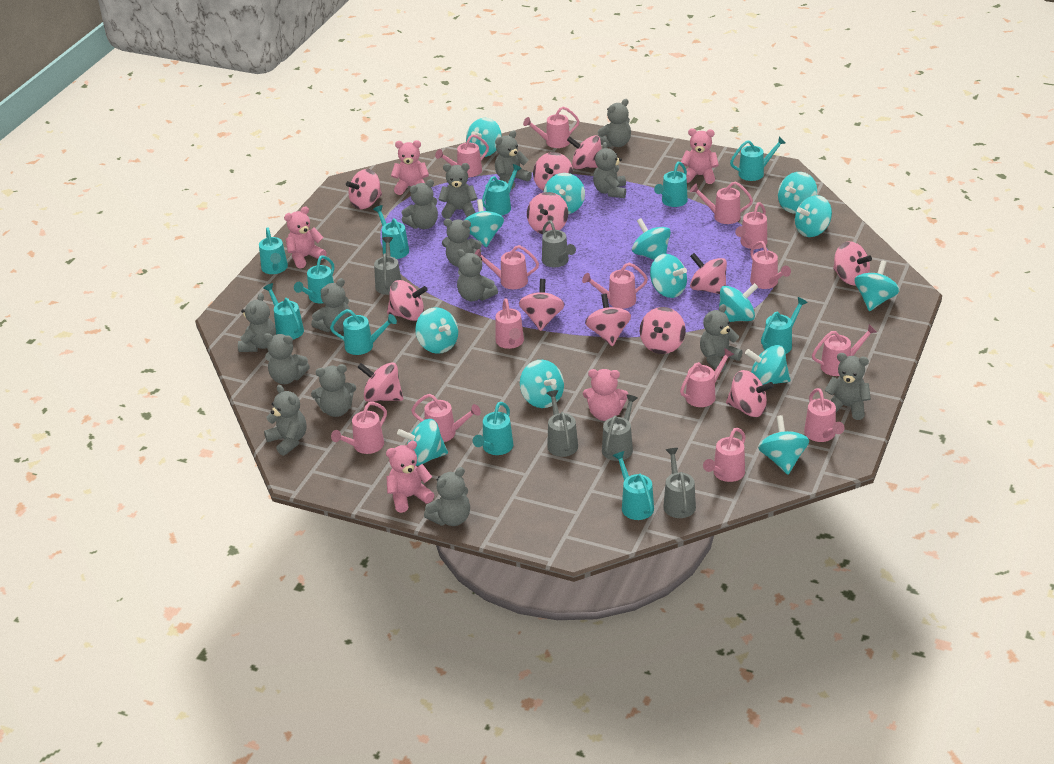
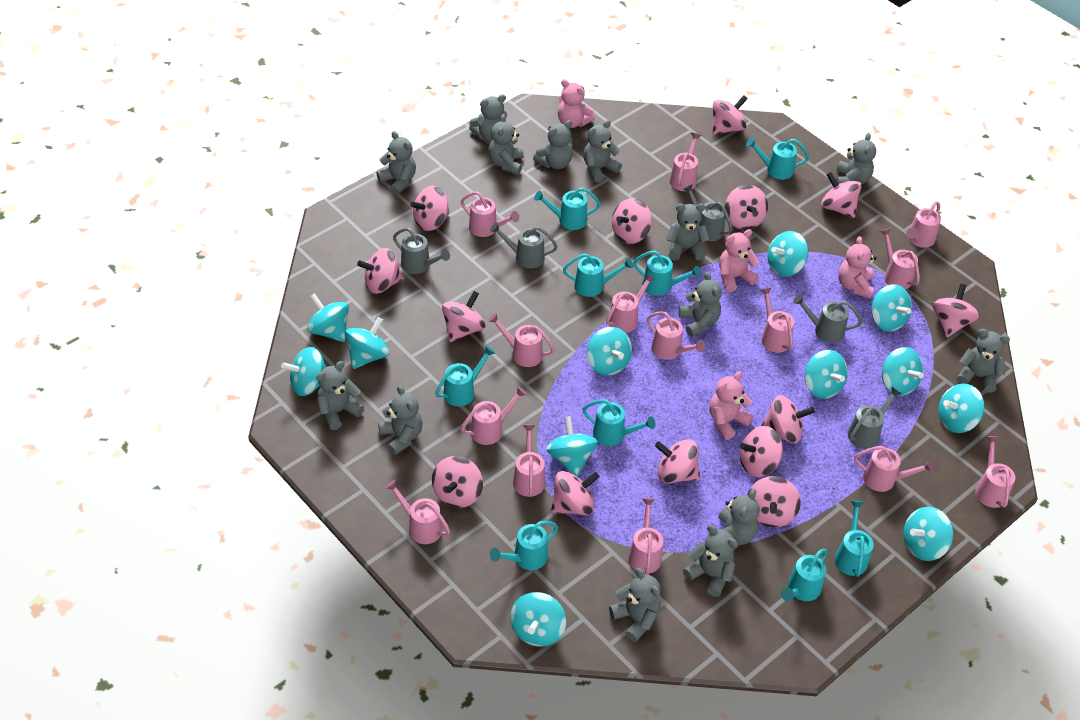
grey teddy bear: 15 -> 14
pink spinning top: 12 -> 14
pink teddy bear: 5 -> 4
turquoise spinning top: 14 -> 12
turquoise watering can: 11 -> 9

